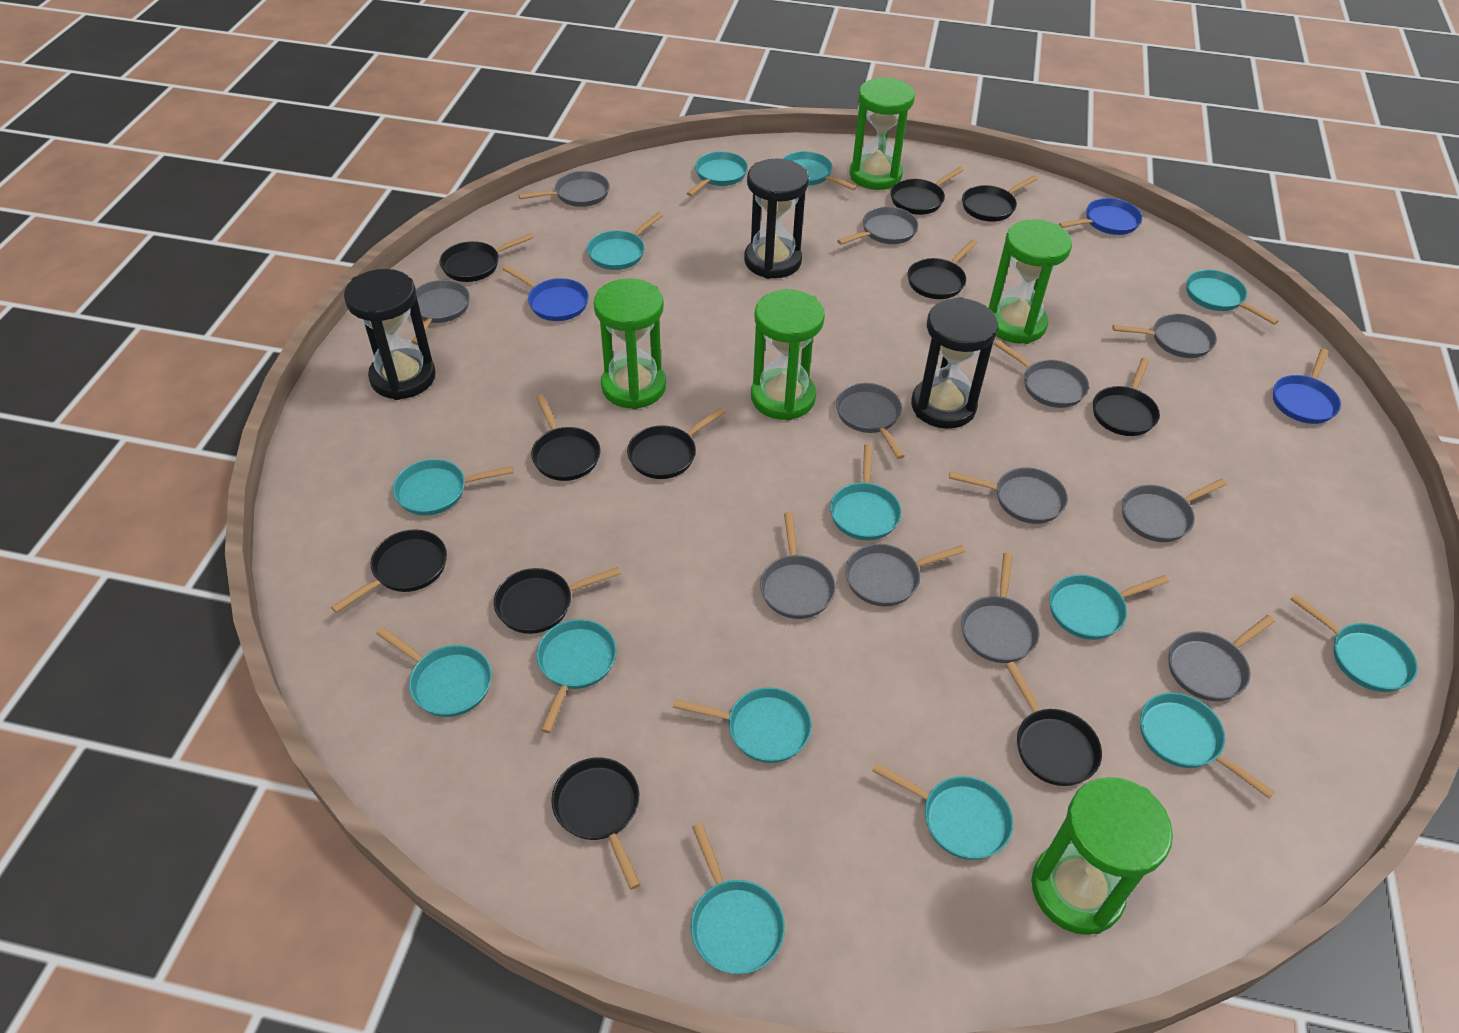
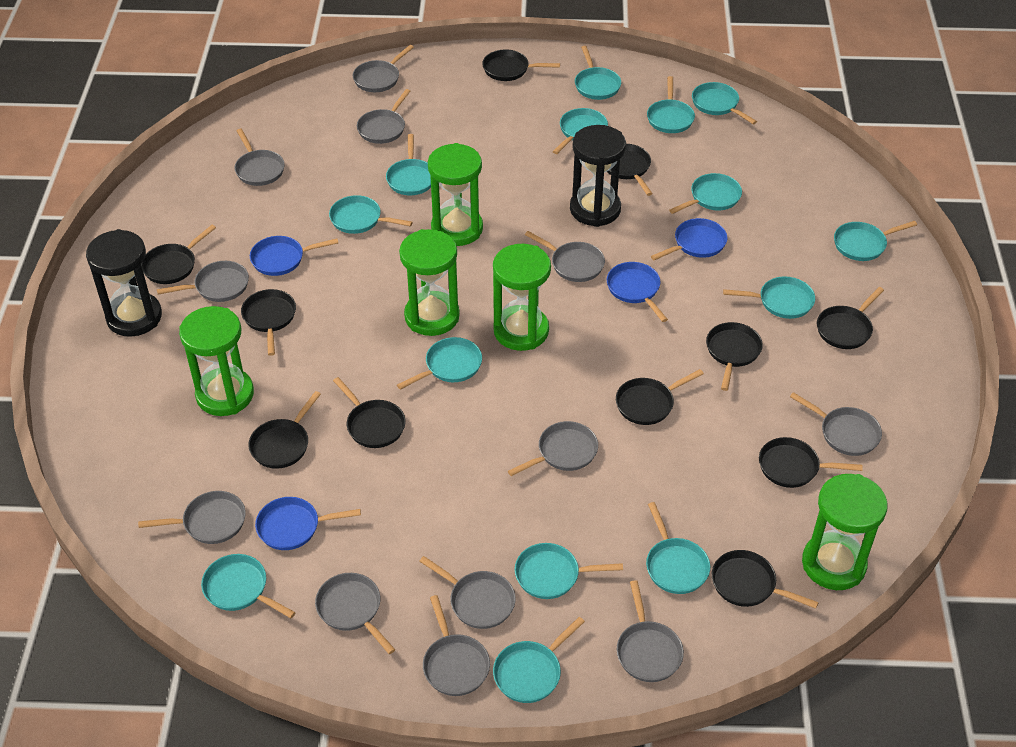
black hourglass: 3 -> 2
blue pan: 3 -> 4

